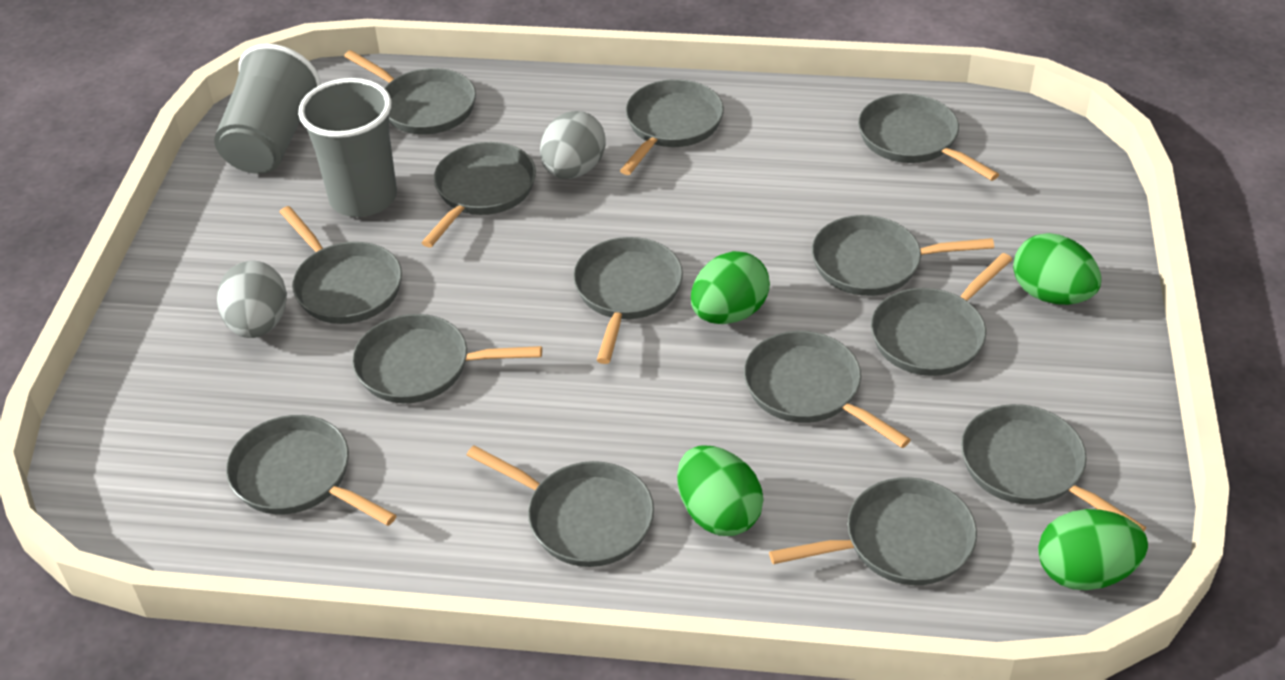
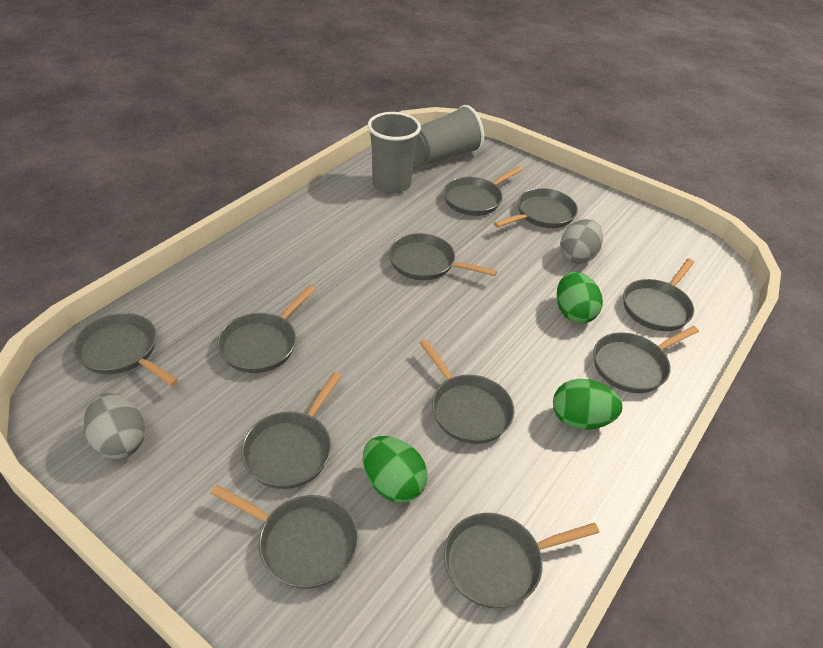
green egg: 4 -> 3
grey pan: 14 -> 11

